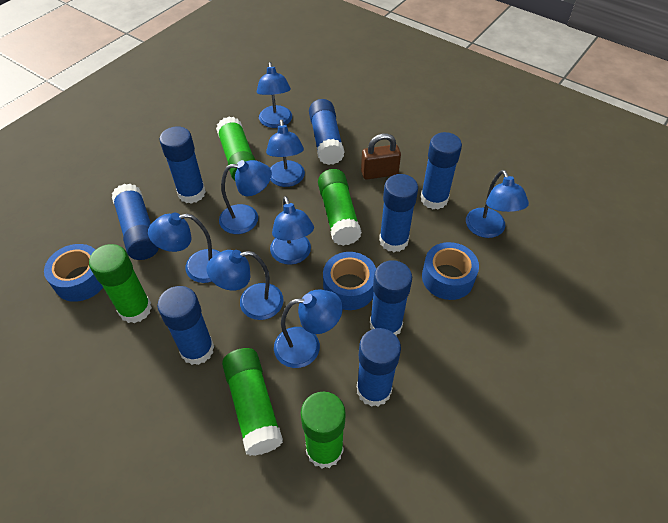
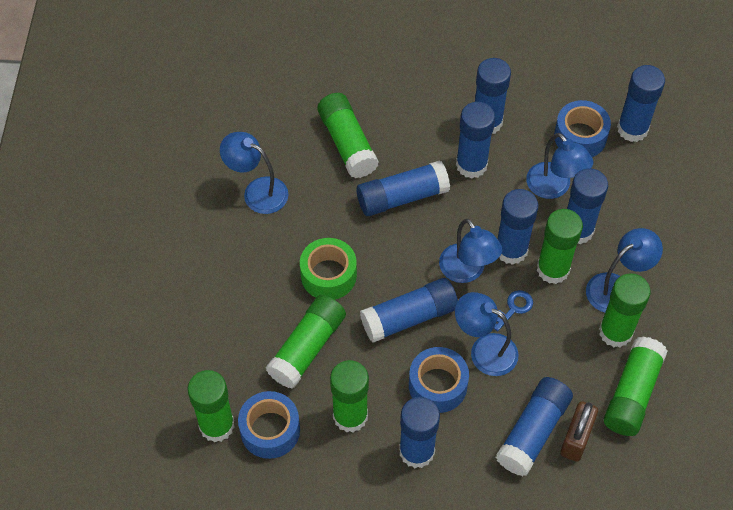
blue glue stick: 8 -> 9
blue key: 0 -> 1
blue lamp: 8 -> 5
green glue stick: 5 -> 7
green tape: 0 -> 1

